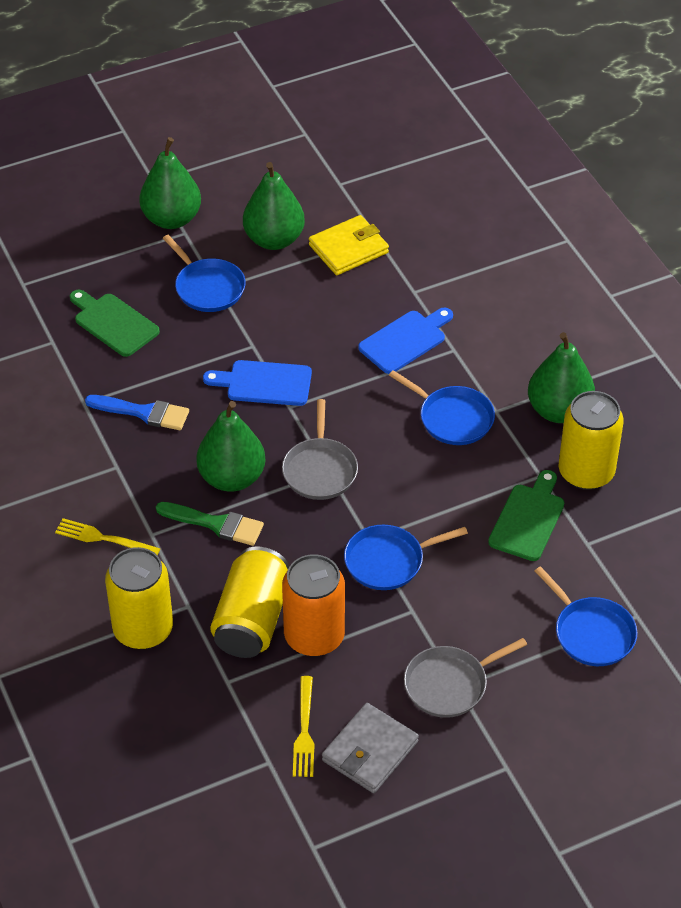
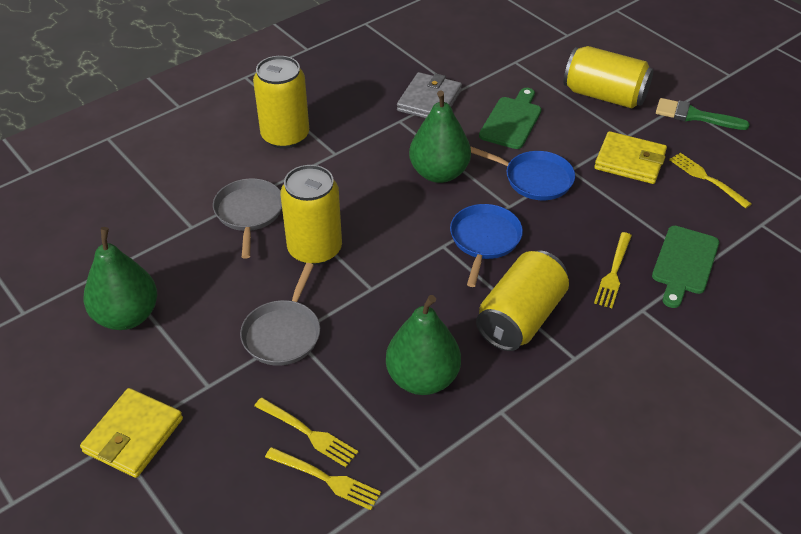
blue brush: 1 -> 0
blue cutting board: 2 -> 0
blue pan: 4 -> 2
green pear: 4 -> 3
orange can: 1 -> 0
yellow can: 3 -> 4
yellow fork: 2 -> 4
yellow wallet: 1 -> 2

